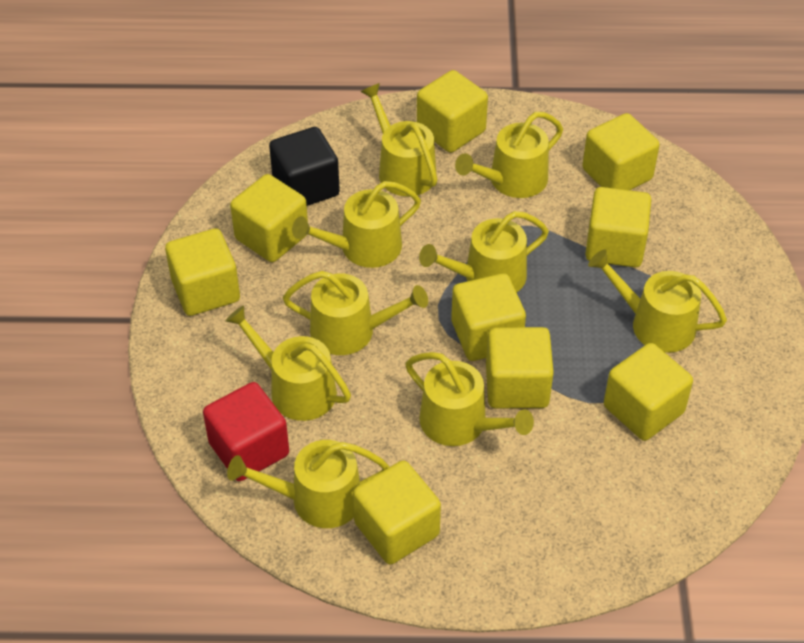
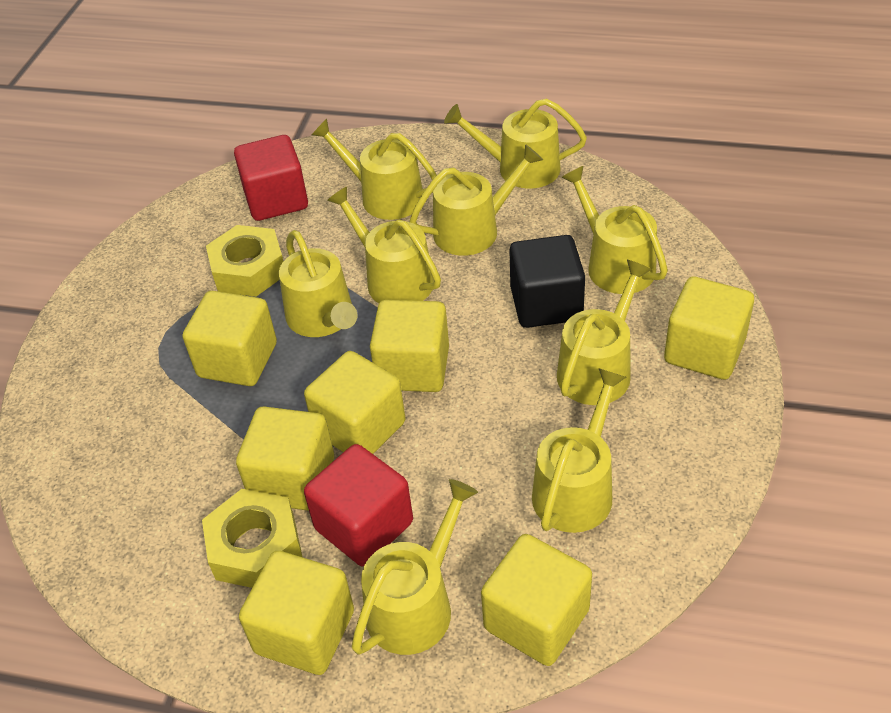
red cube: 1 -> 2
yellow cube: 9 -> 7
yellow nut: 0 -> 2

